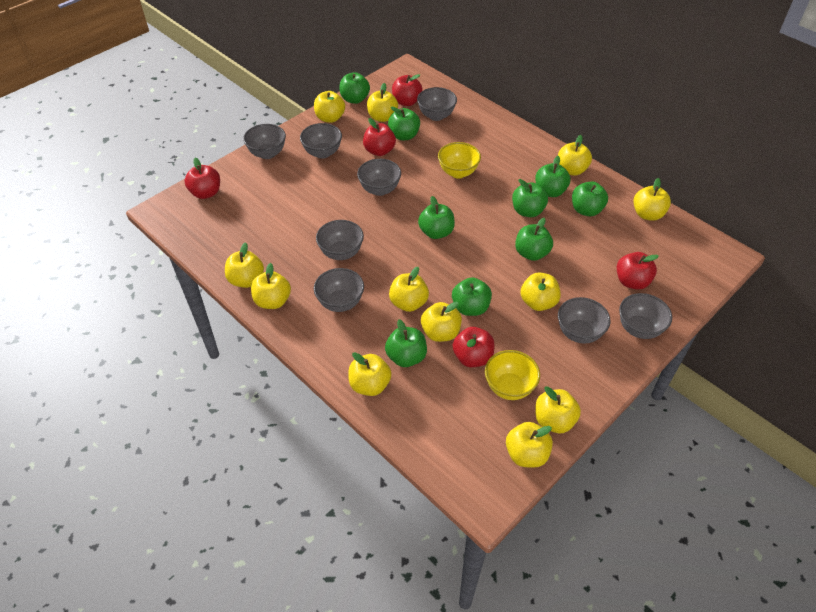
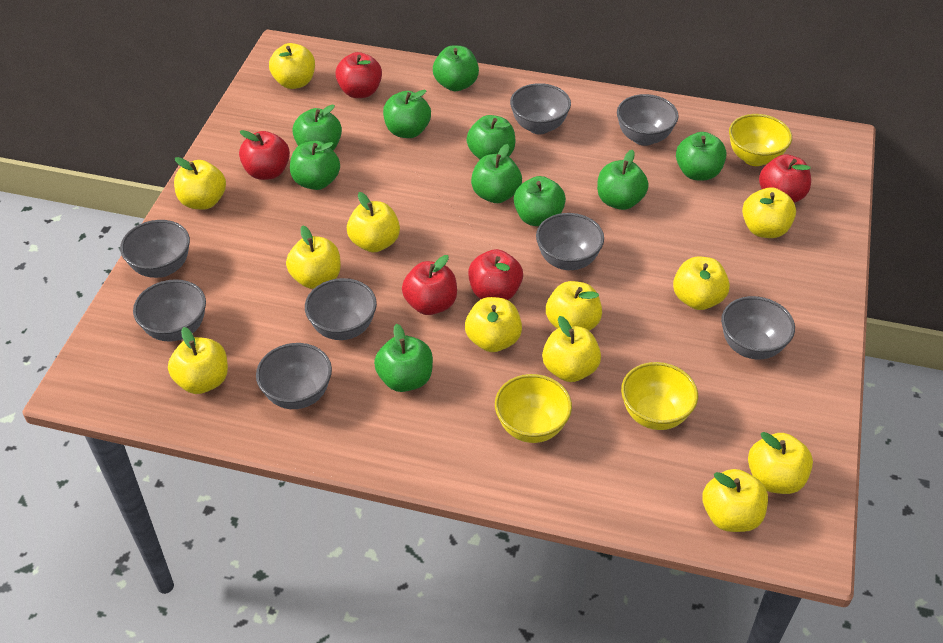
green apple: 9 -> 10
yellow bowl: 2 -> 3

